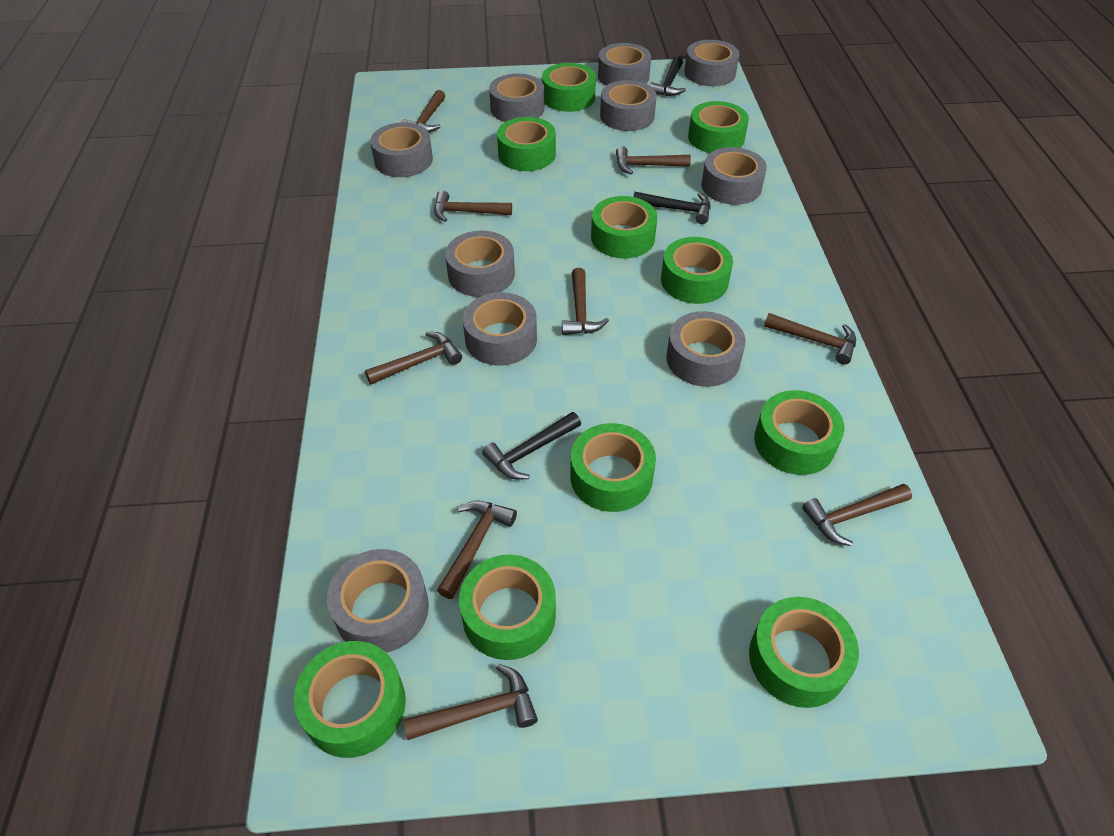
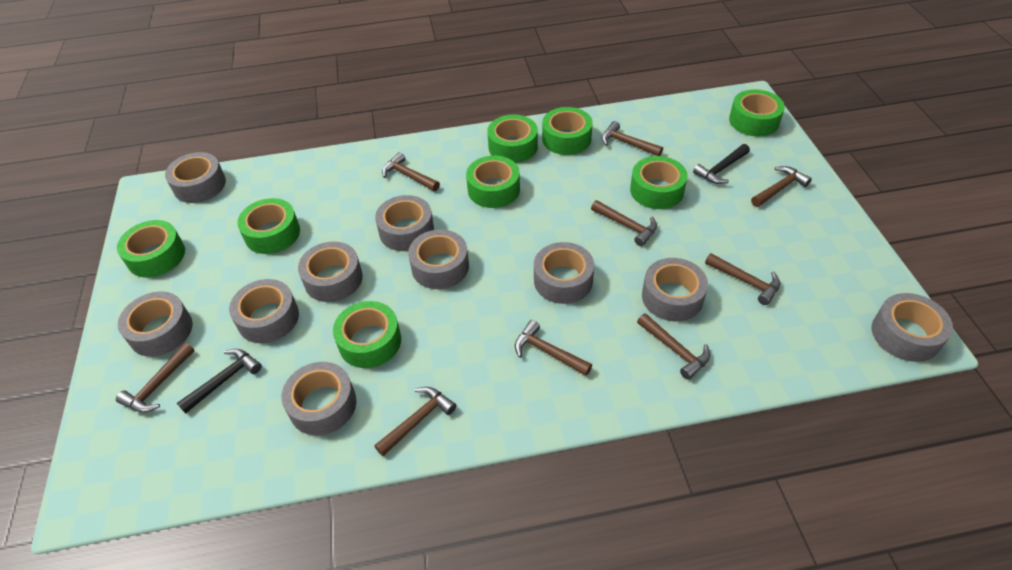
black hammer: 3 -> 2
green tape: 10 -> 8

